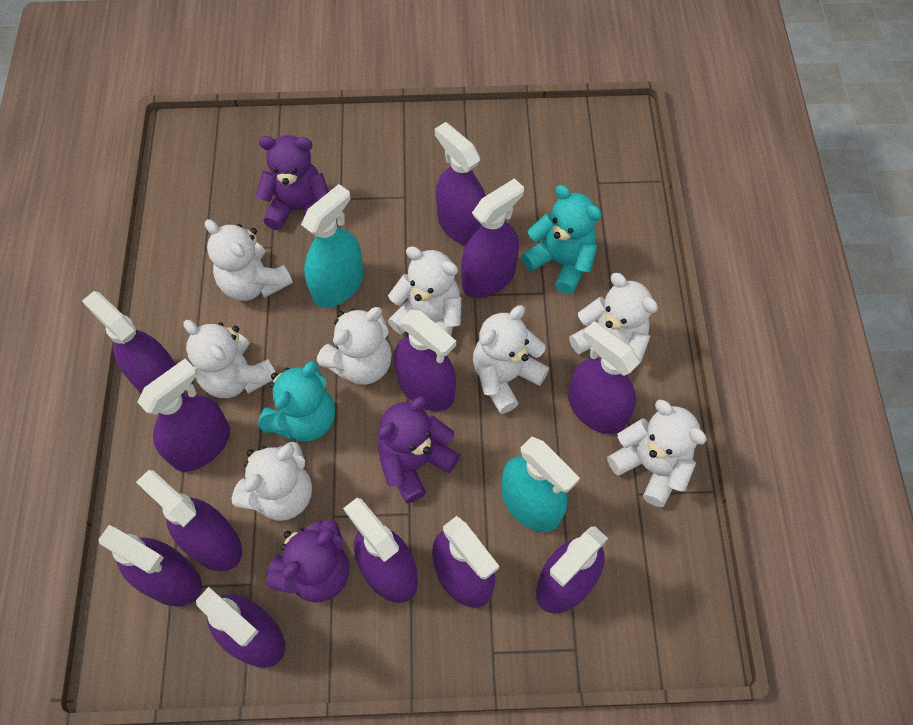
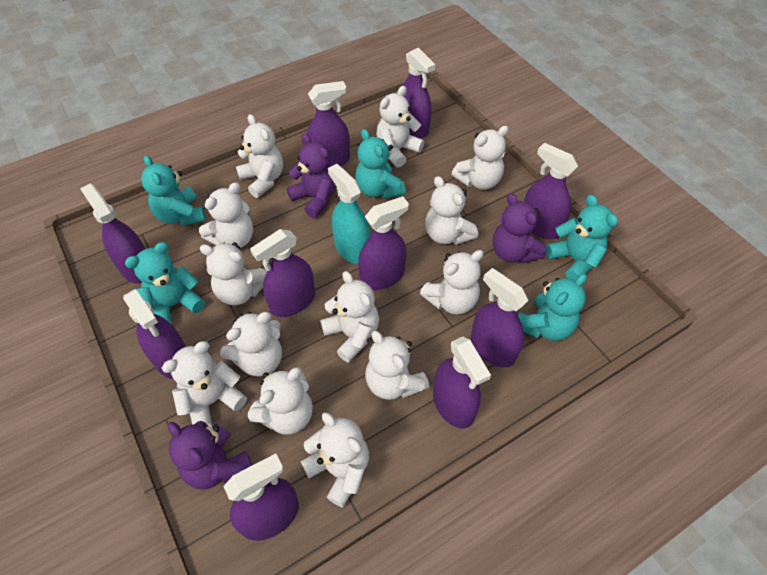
purple spray bottle: 12 -> 10
turquoise spray bottle: 2 -> 1
turquoise teddy bear: 2 -> 5
white teddy bear: 8 -> 13

